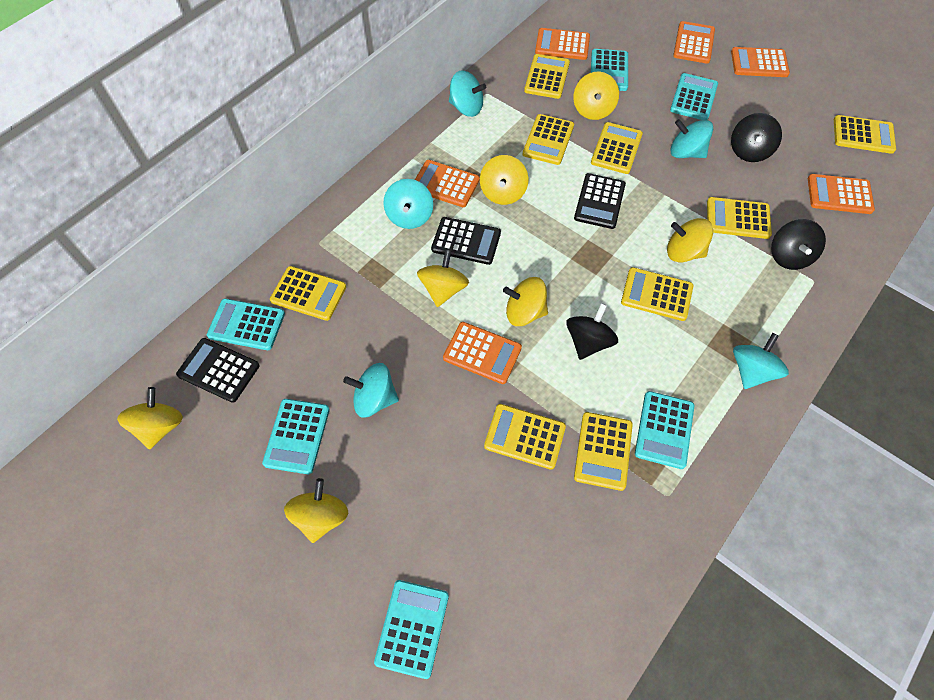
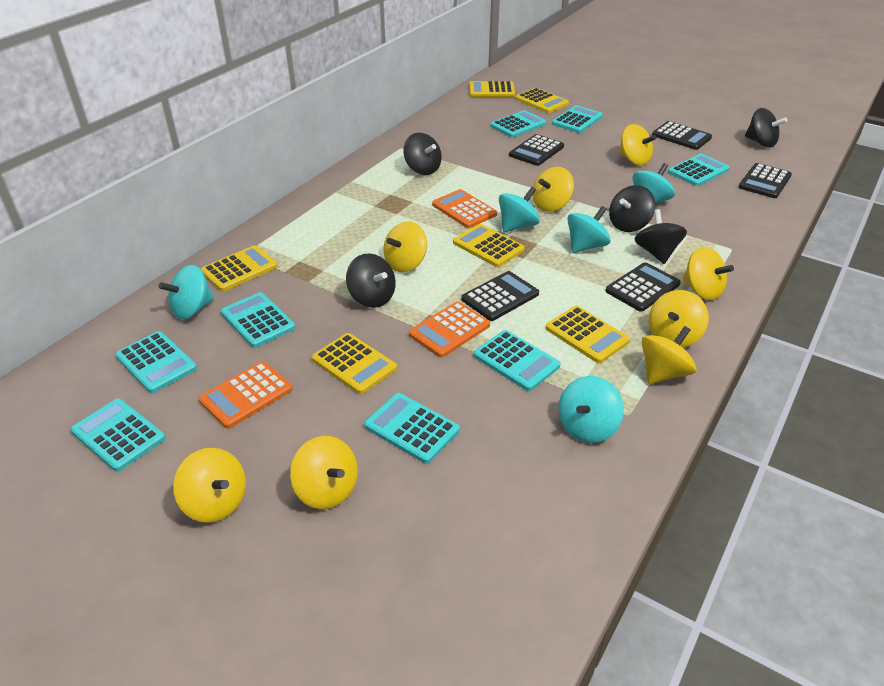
black calculator: 3 -> 5
black spinning top: 3 -> 5
orange calculator: 6 -> 3
turquoise calculator: 6 -> 8
yellow calculator: 9 -> 6
yellow spinning top: 7 -> 8

